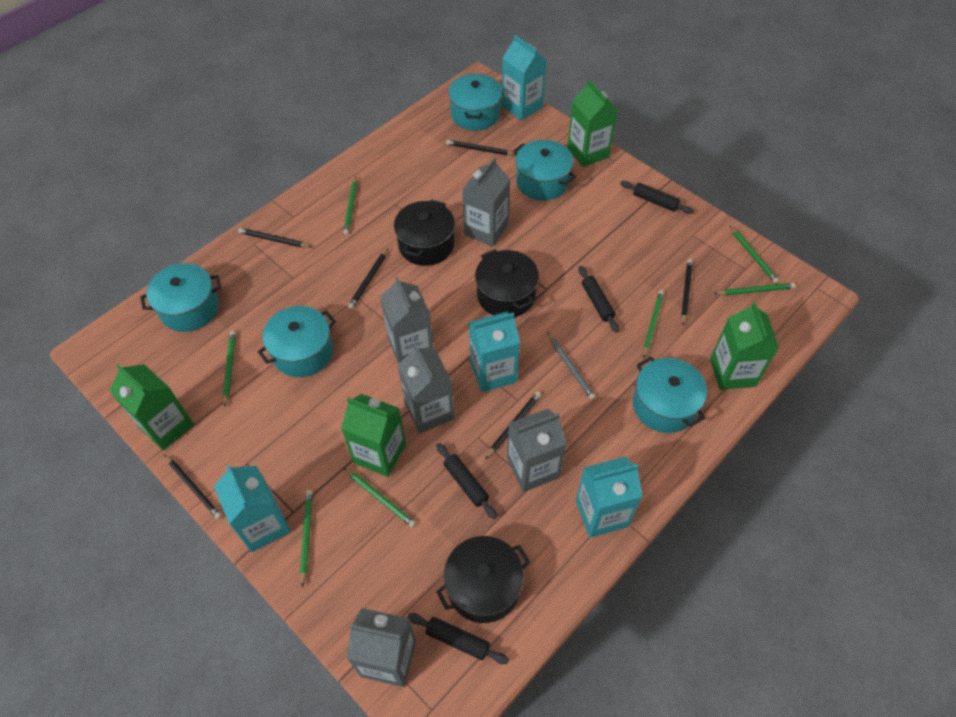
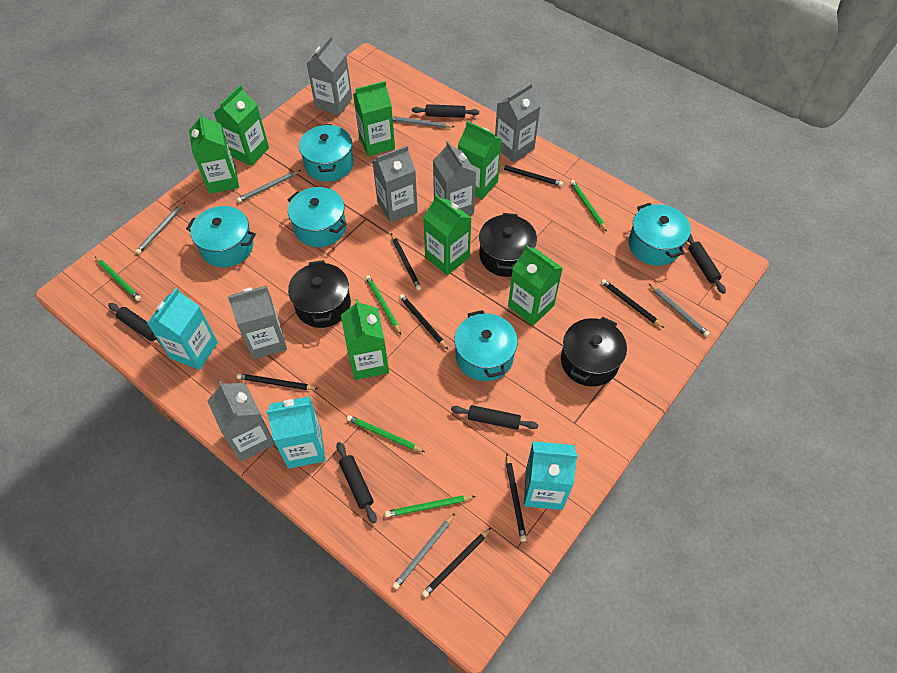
black pencil: 6 -> 7
black rolling pin: 4 -> 5
green carton: 4 -> 7
green pencil: 7 -> 5
grey carton: 5 -> 6
grey pencil: 1 -> 5
turquoise carton: 4 -> 3

